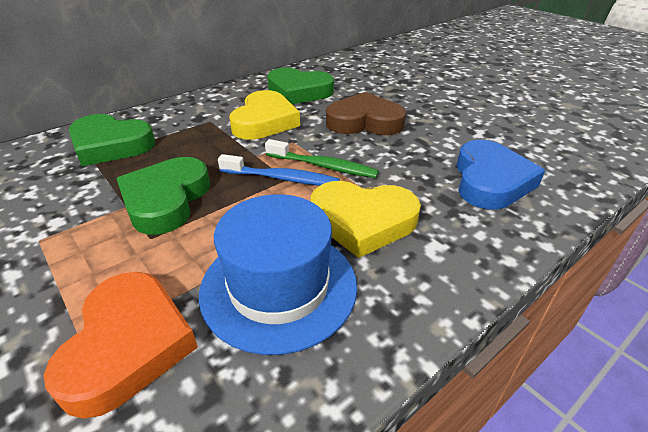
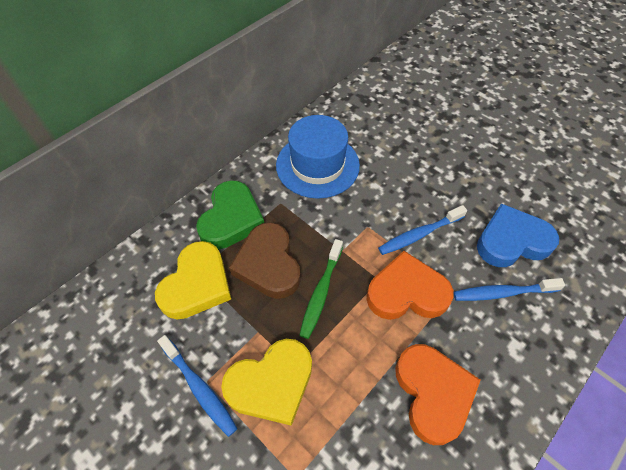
blue toothbrush: 1 -> 3
green heart: 3 -> 1
orange heart: 1 -> 2

